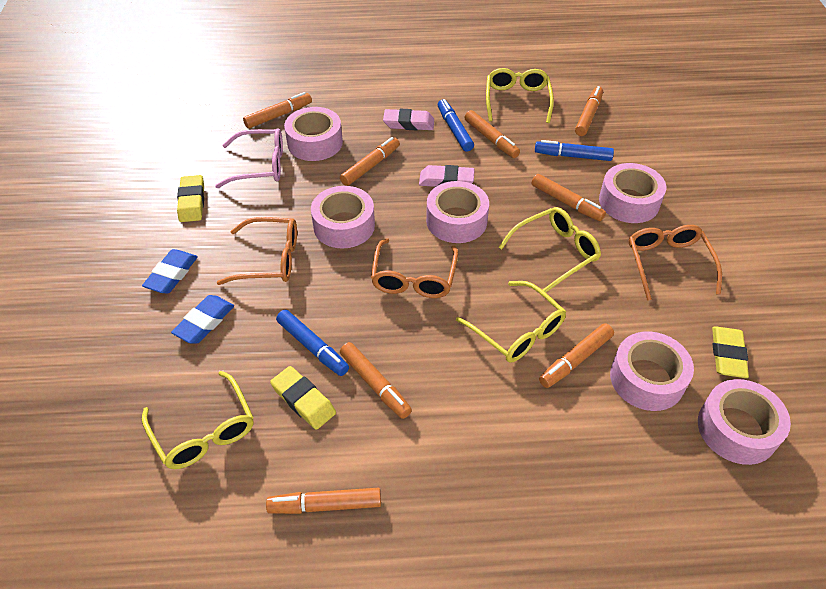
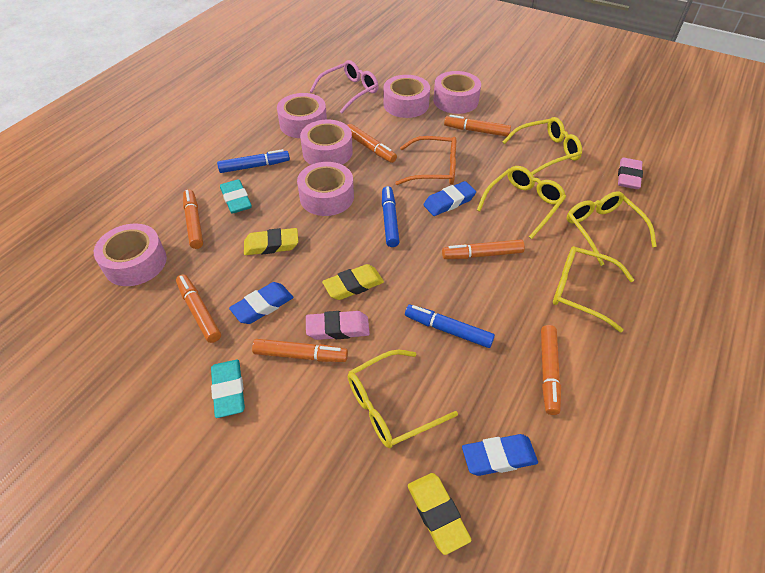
blue eraser: 2 -> 3
orange glasses: 3 -> 1
orange marker: 8 -> 7
turquoise eraser: 0 -> 2
yellow glasses: 4 -> 5

